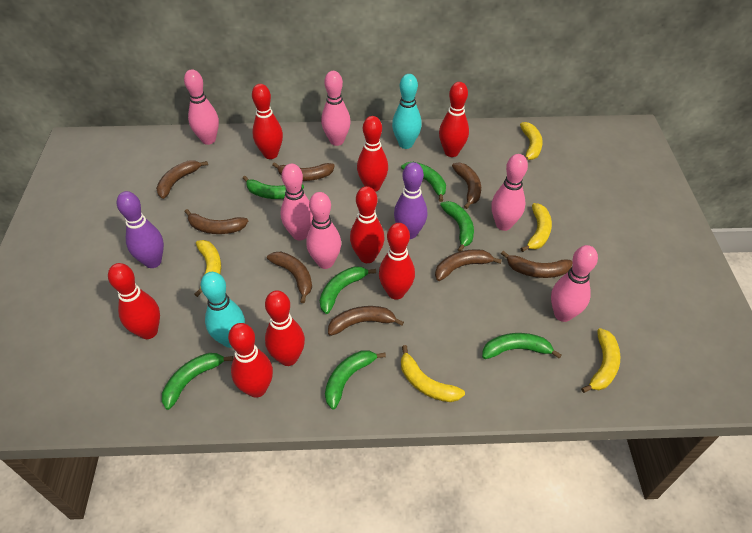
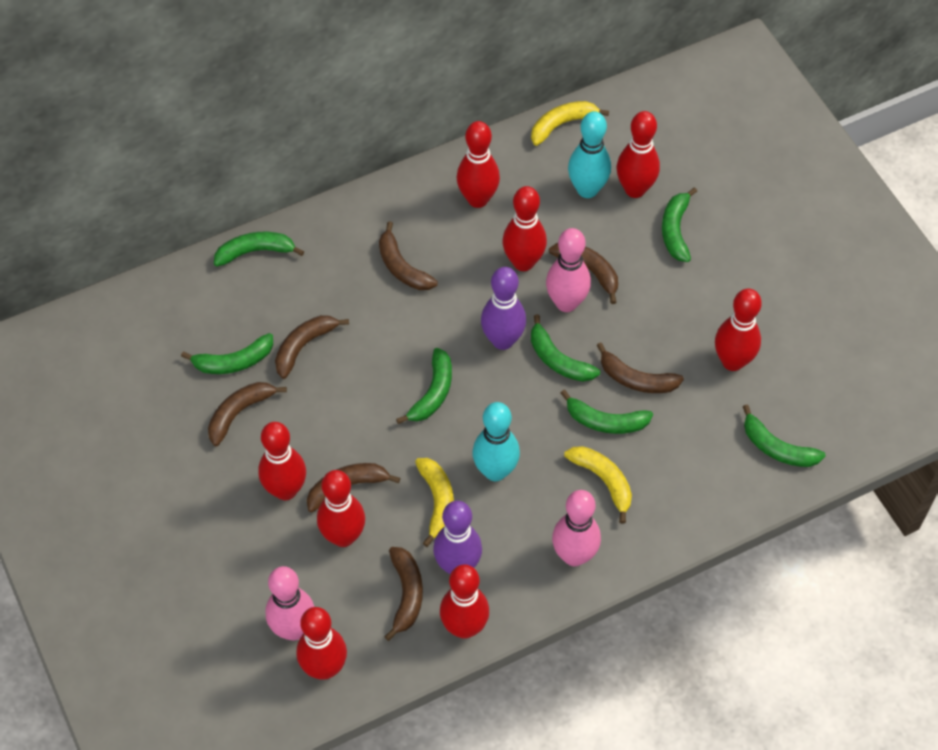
brown banana: 8 -> 7
pink bowling pin: 6 -> 3
yellow banana: 5 -> 3

